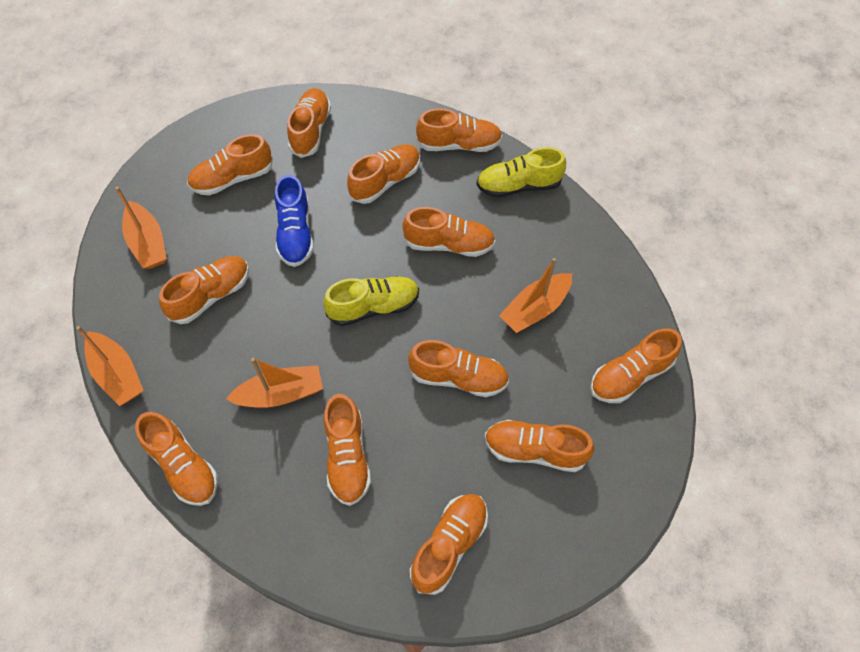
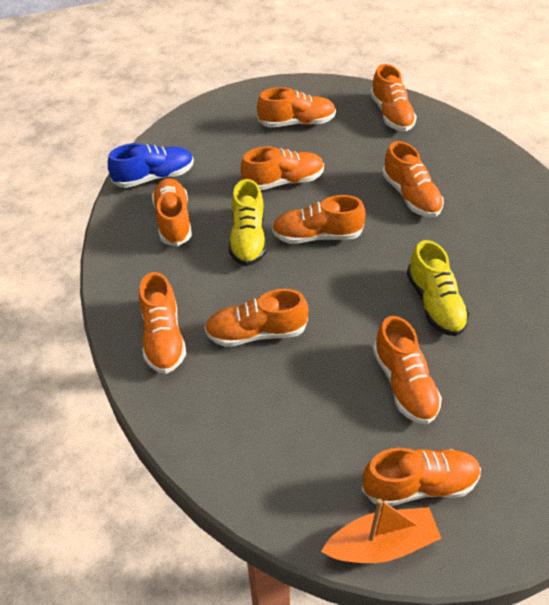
orange boat: 4 -> 1
orange shoe: 12 -> 10

